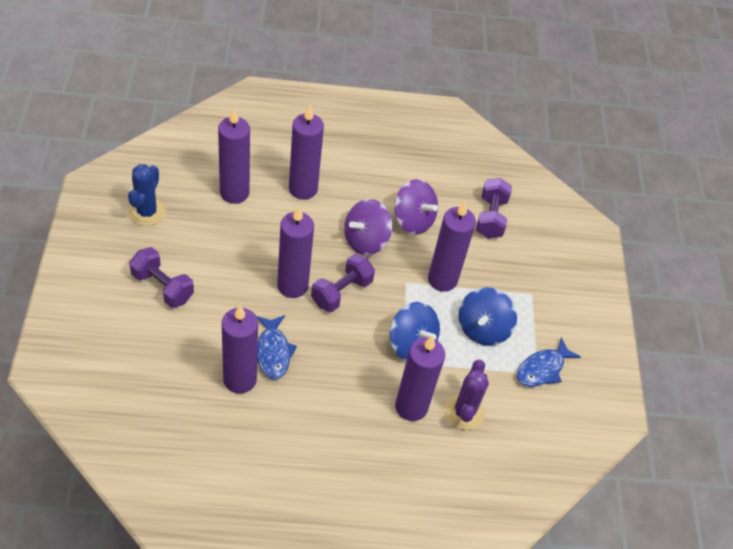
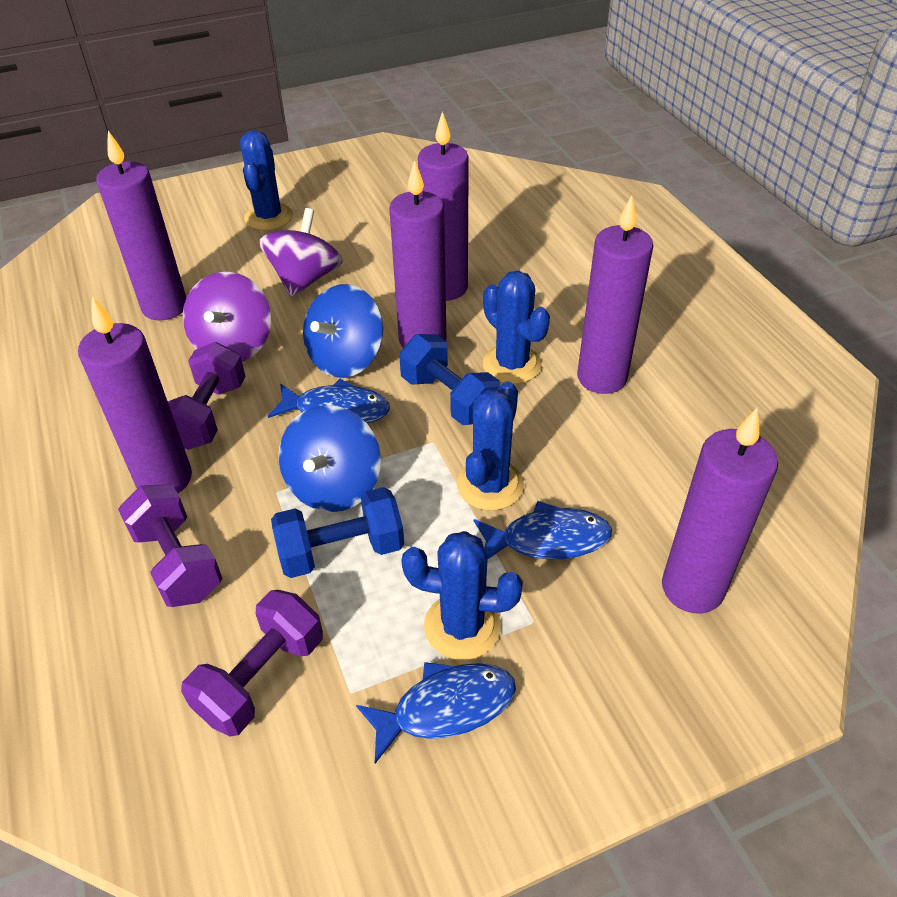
blue cactus: 1 -> 4
blue dumbbell: 0 -> 2
blue fish: 2 -> 3
purple cactus: 1 -> 0

